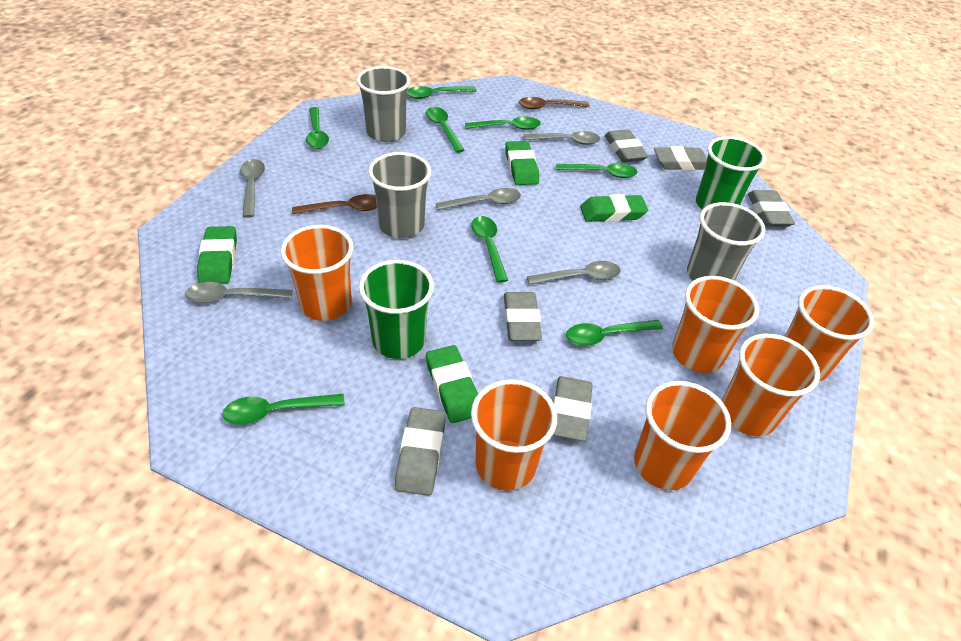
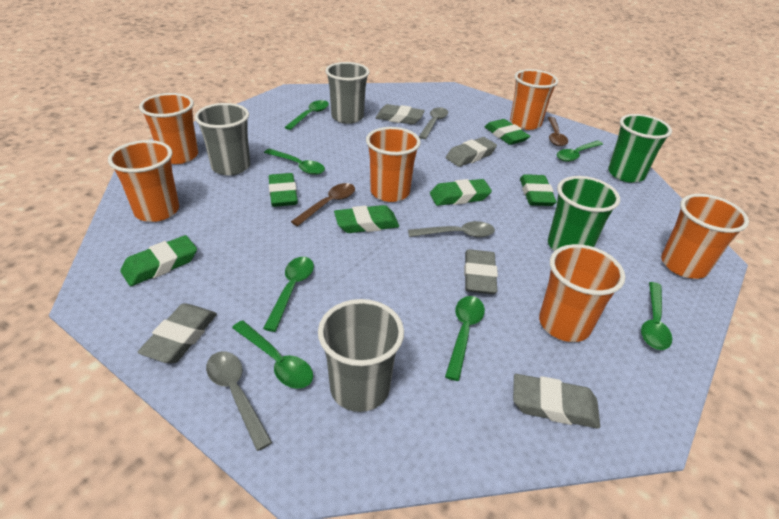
green eraser: 4 -> 6
green spoon: 8 -> 7
grey eraser: 6 -> 5
grey spoon: 5 -> 3

